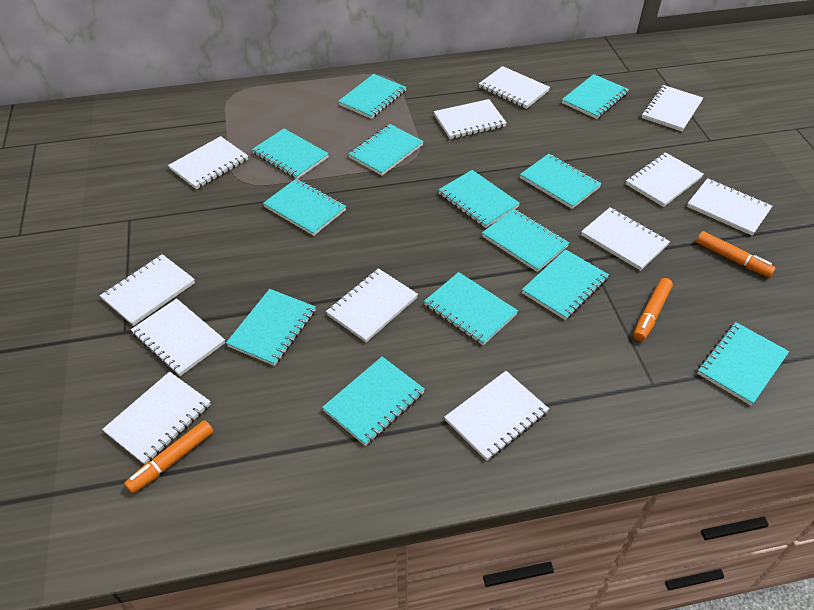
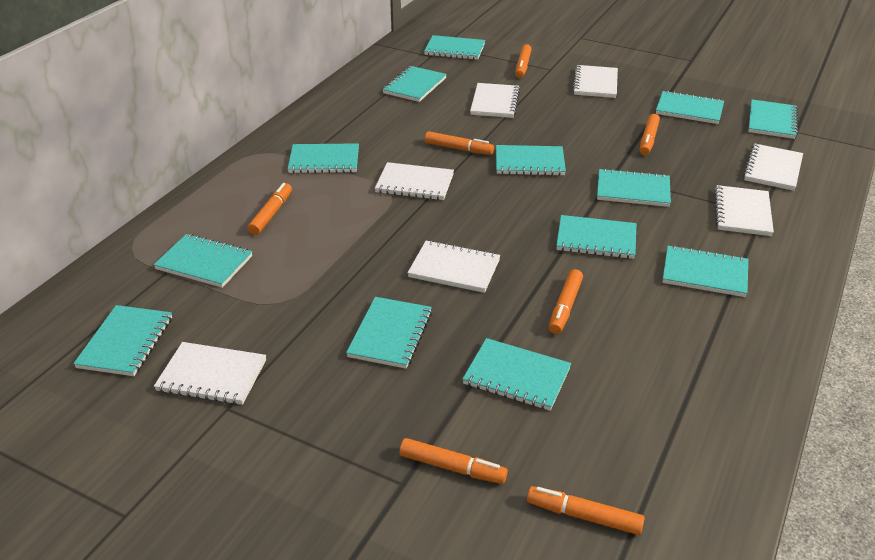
orange marker: 3 -> 7
white notebook: 12 -> 7

